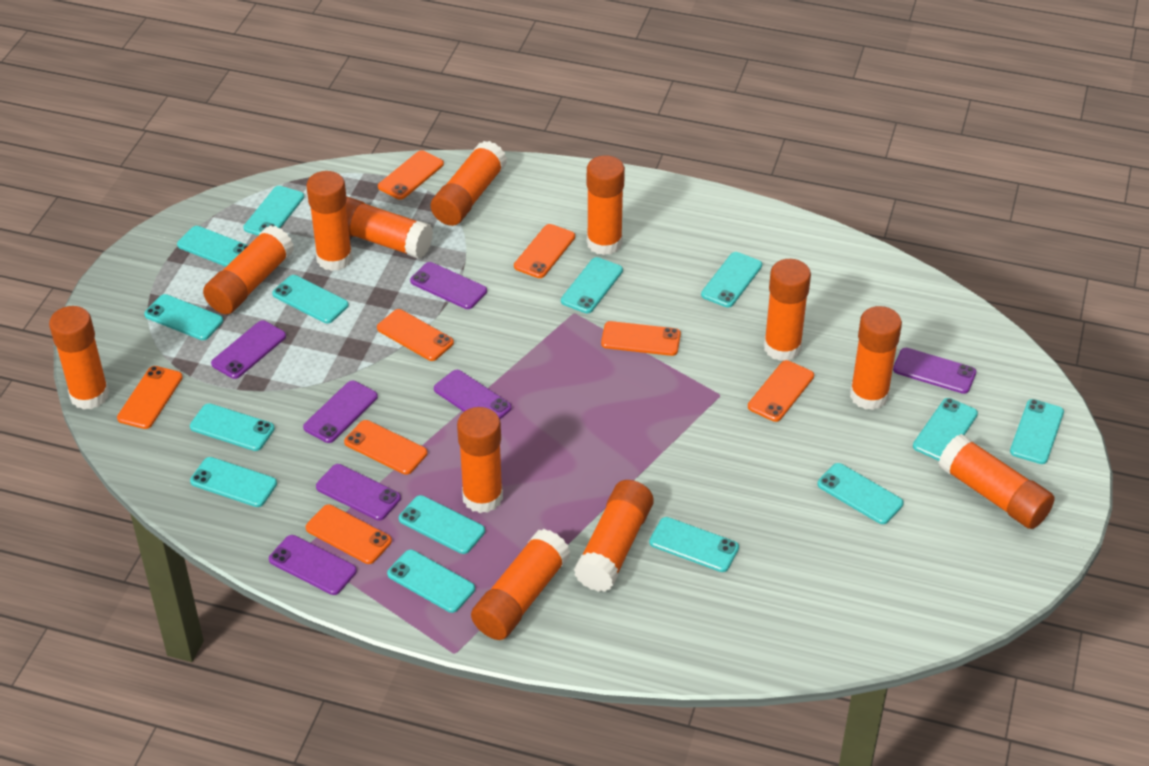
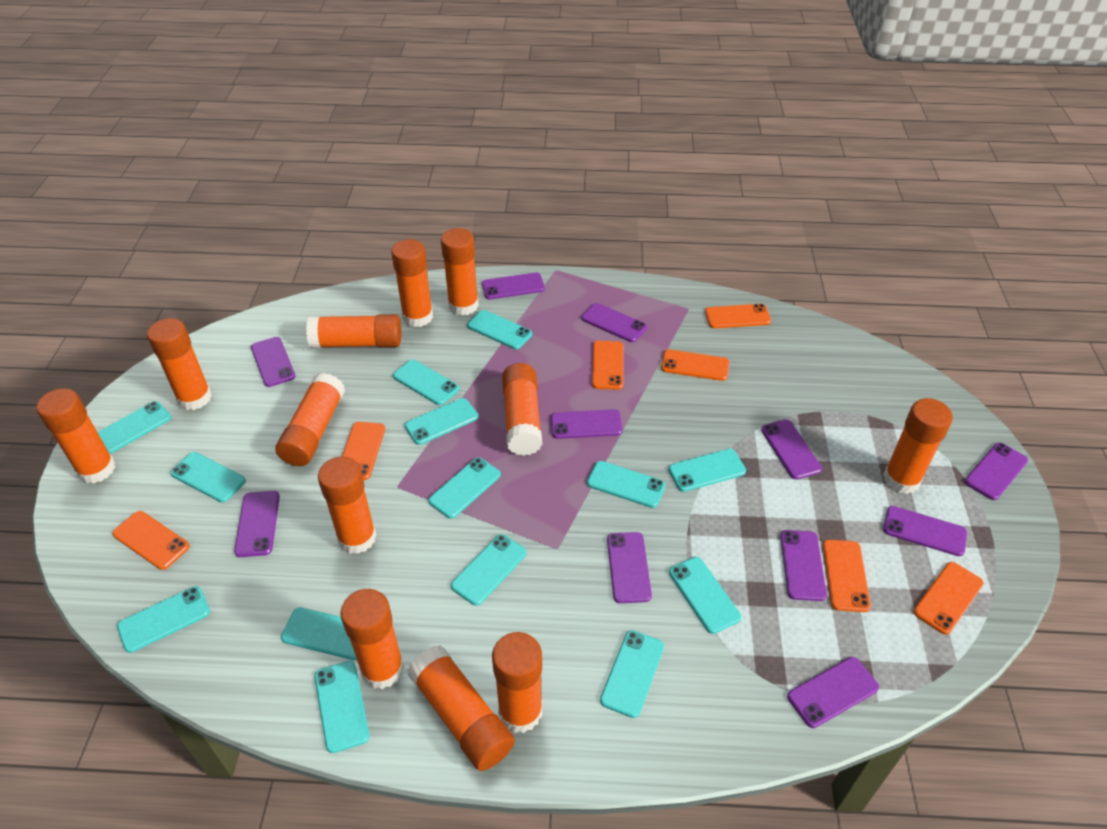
orange phone: 8 -> 7
purple phone: 7 -> 11

